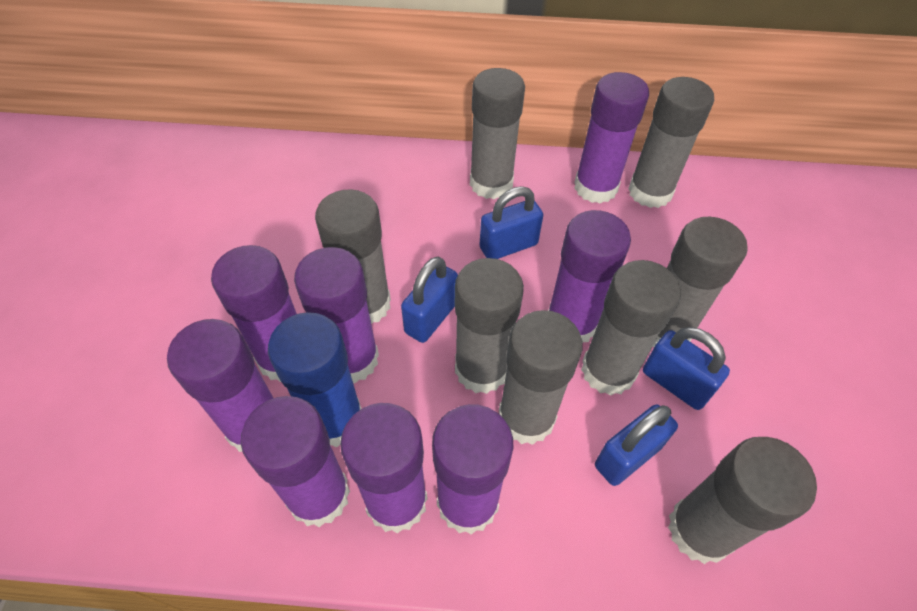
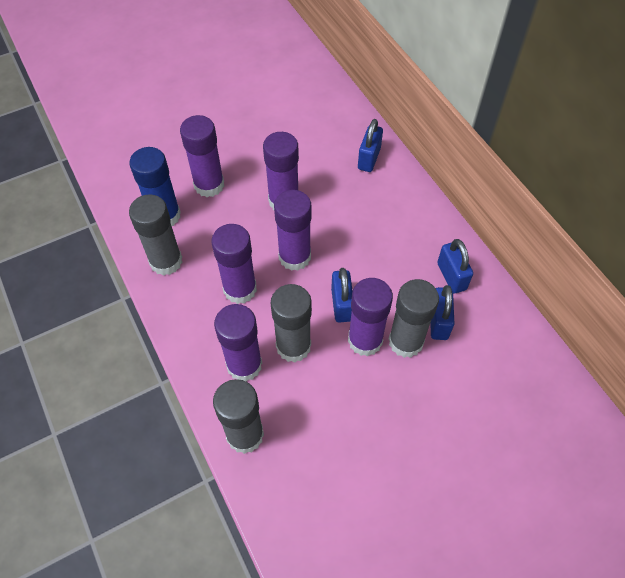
grey glue stick: 8 -> 4
purple glue stick: 8 -> 6

